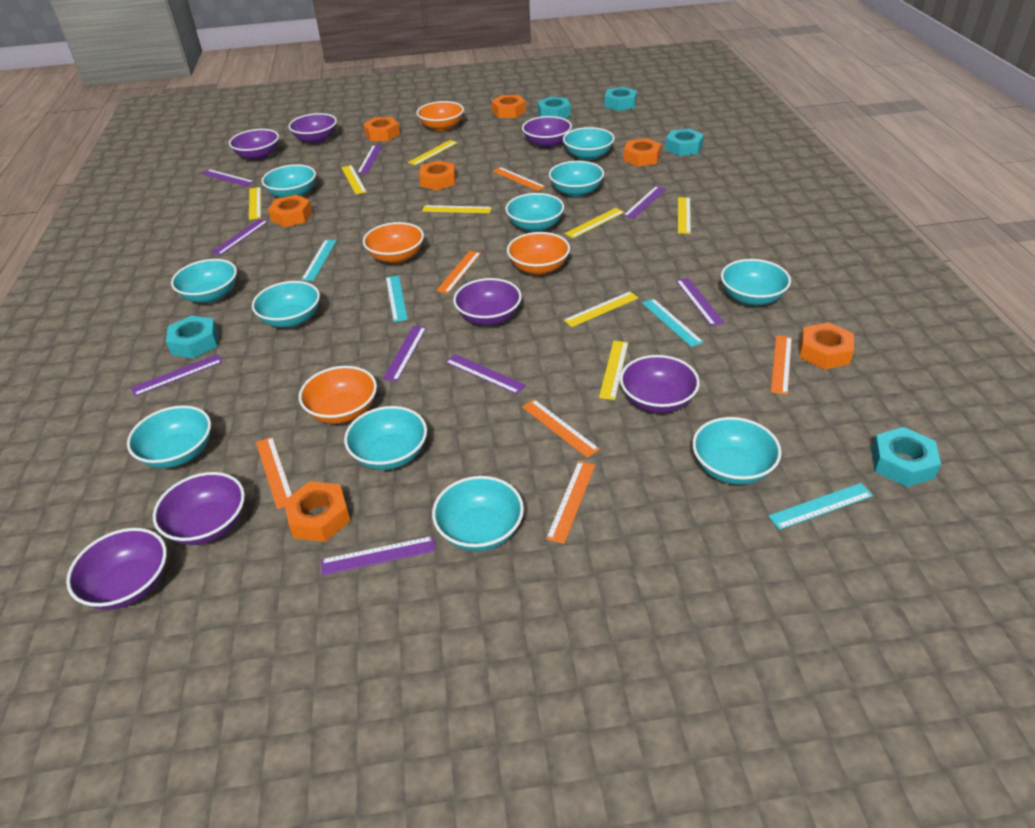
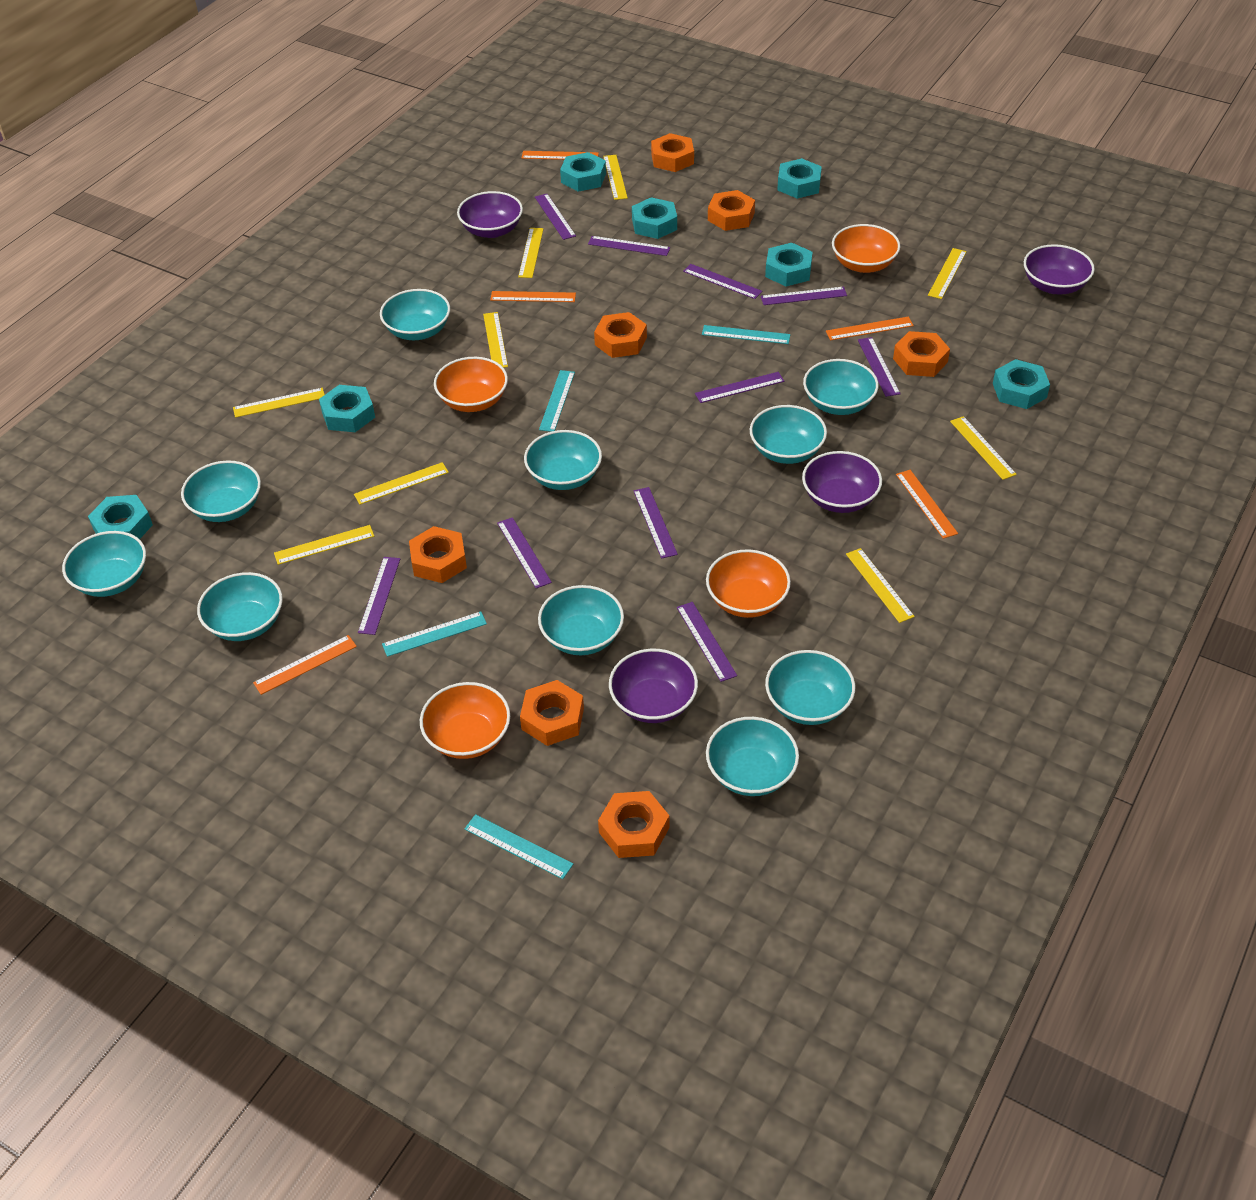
orange ruler: 6 -> 5
purple bowl: 7 -> 4
purple ruler: 9 -> 10
turquoise bowl: 11 -> 10
turquoise nut: 5 -> 7
yellow ruler: 8 -> 9

